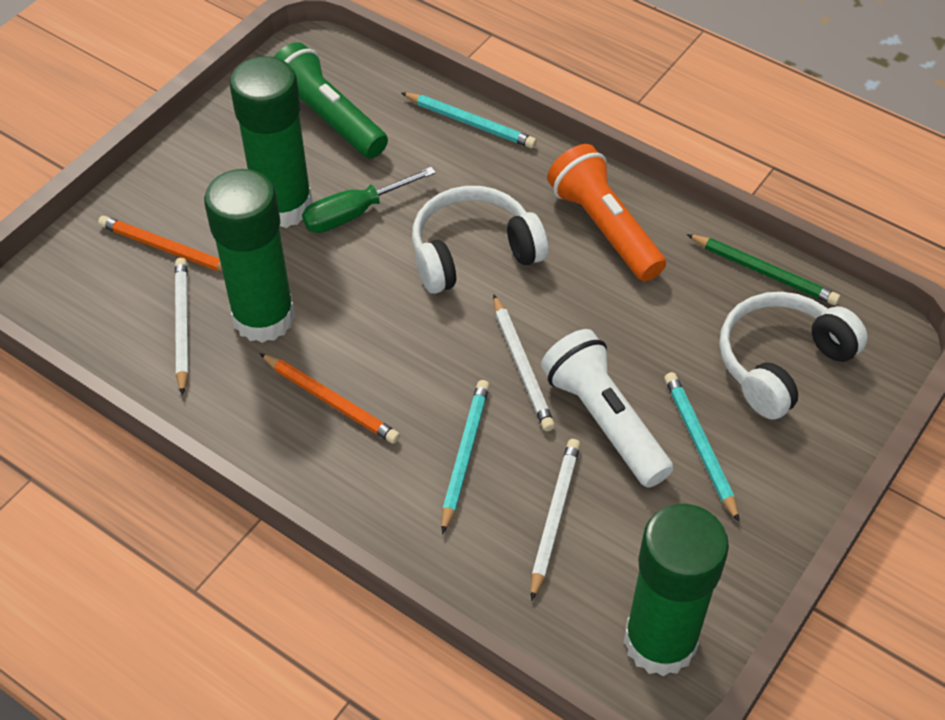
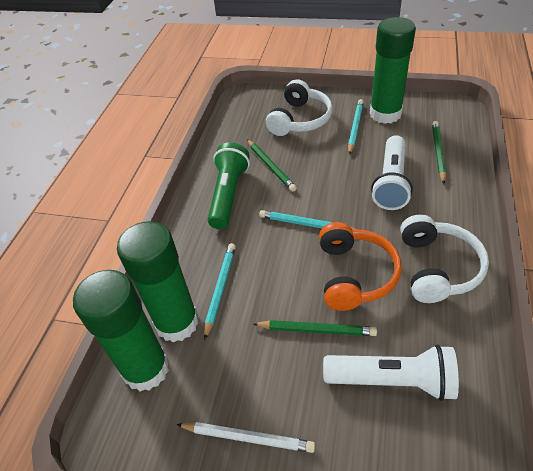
green pencil: 1 -> 3
green screwdriver: 1 -> 0
orange flashlight: 1 -> 0
orange headphones: 0 -> 1
orange pencil: 2 -> 0
white flashlight: 1 -> 2
white pencil: 3 -> 1

